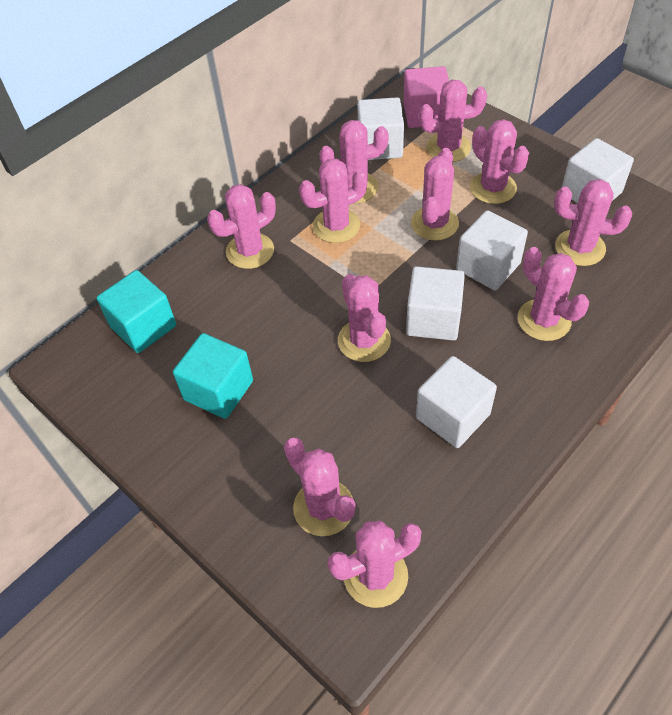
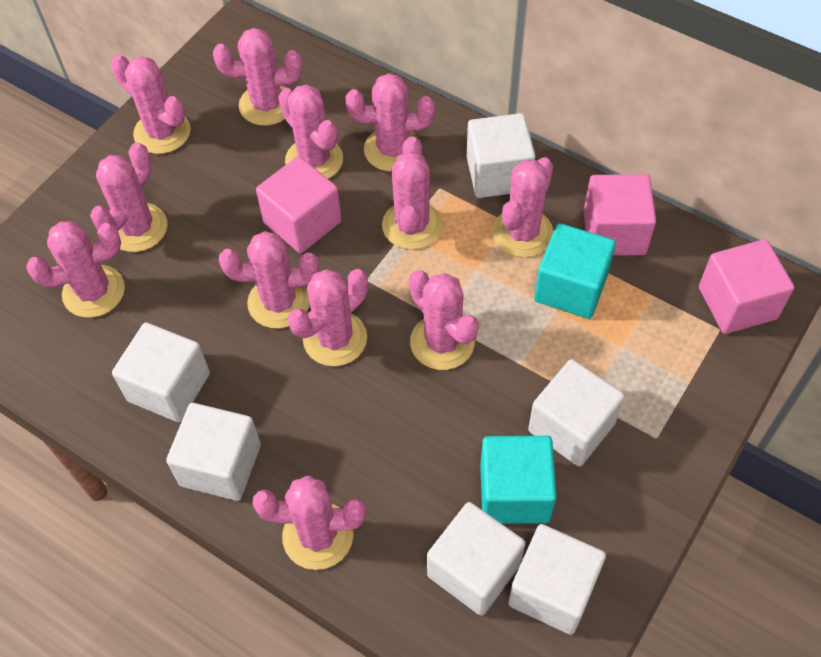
pink cactus: 11 -> 12
pink cube: 1 -> 3
white cube: 5 -> 6

